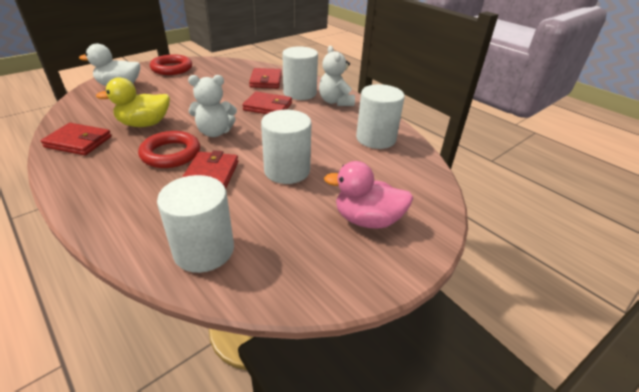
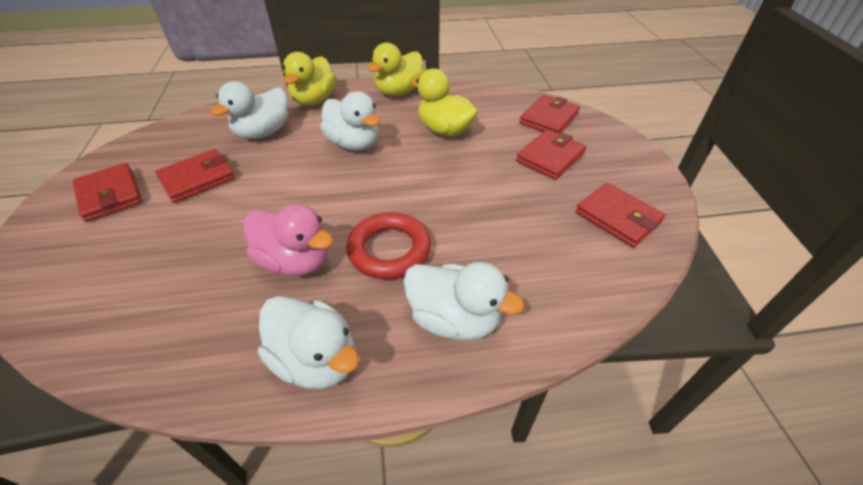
red ring: 2 -> 1
red wallet: 4 -> 5
white cylinder: 4 -> 0
white duck: 1 -> 4
white teddy bear: 2 -> 0
yellow duck: 1 -> 3

